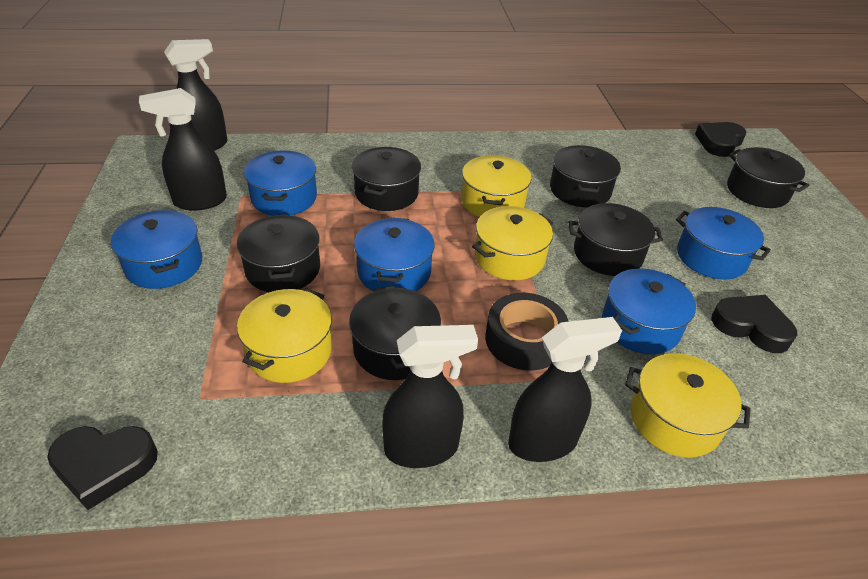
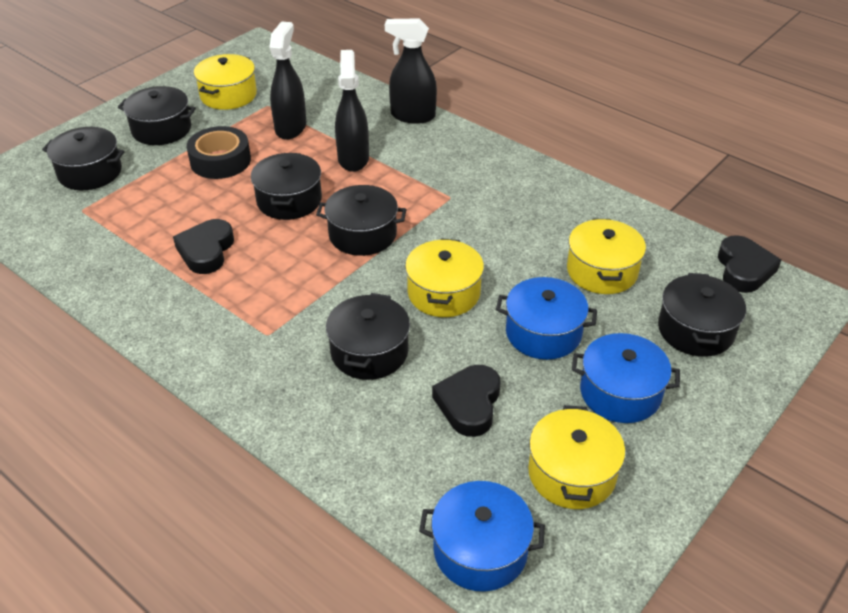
black spray bottle: 4 -> 3
blue pot: 5 -> 3

